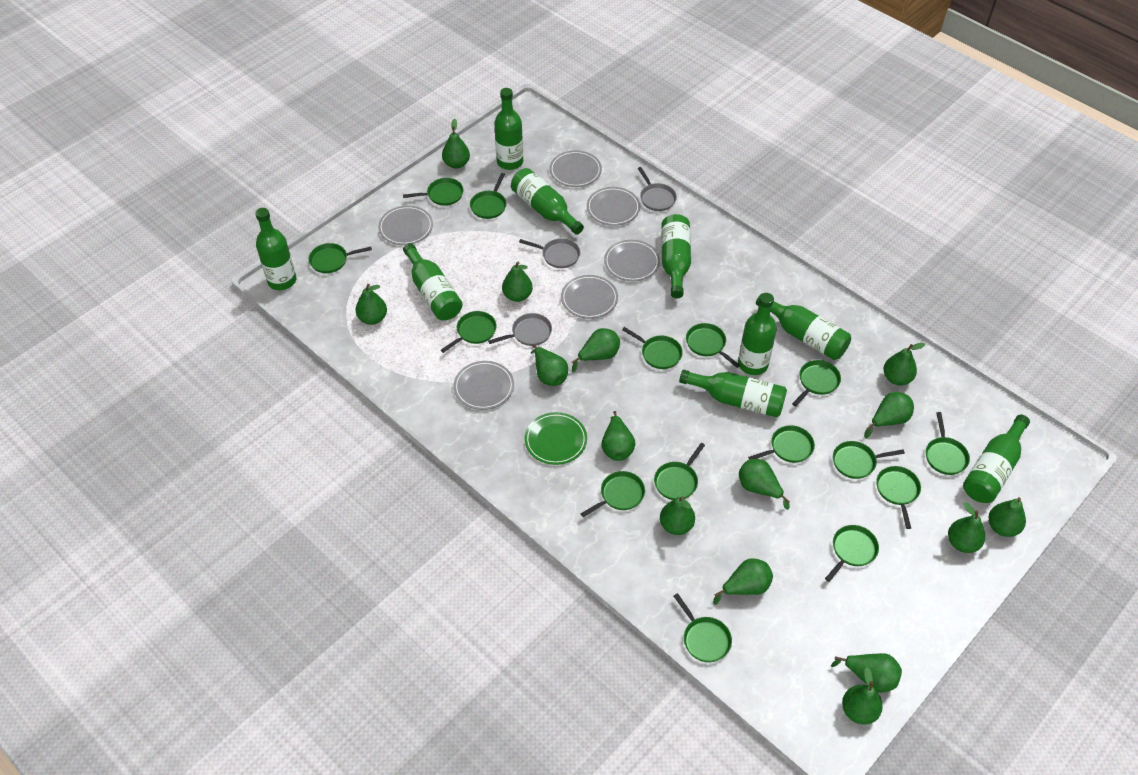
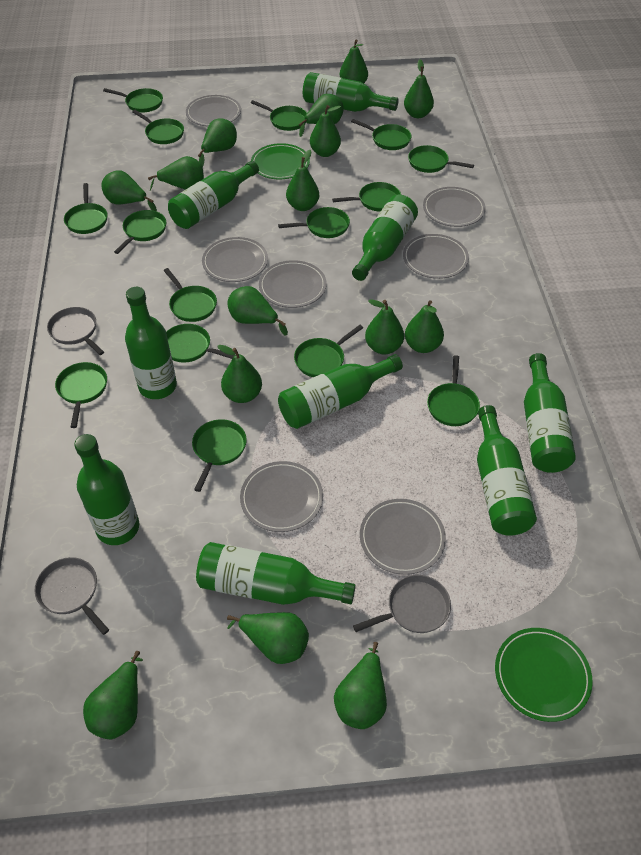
green plate: 1 -> 2
grey plate: 6 -> 7

